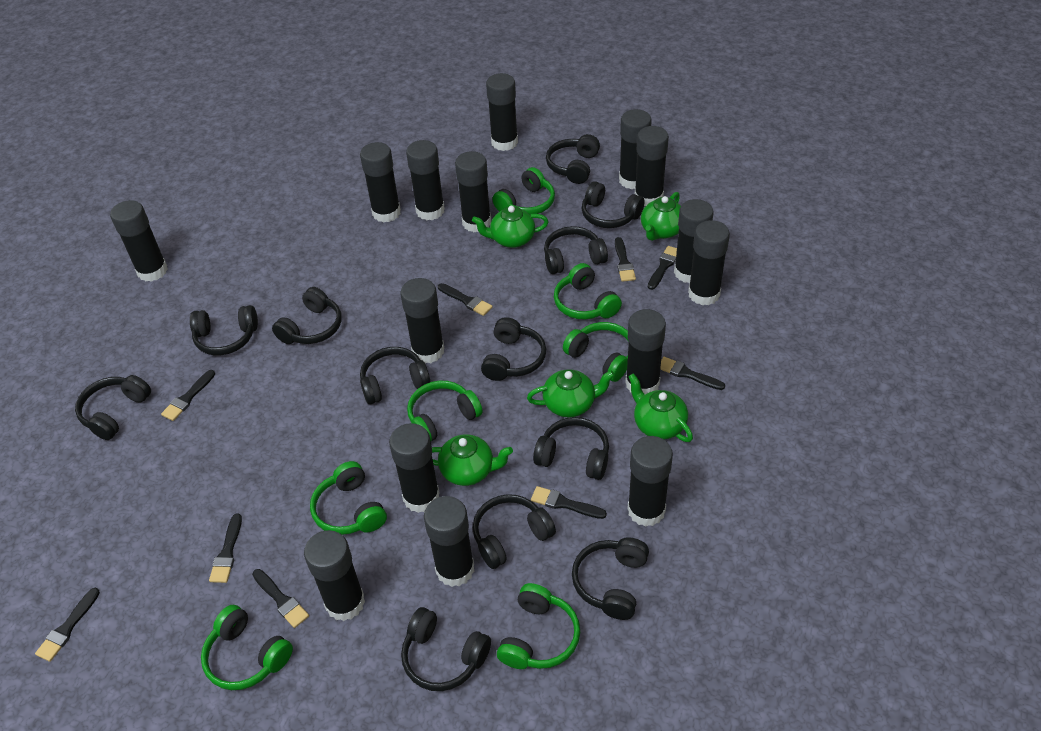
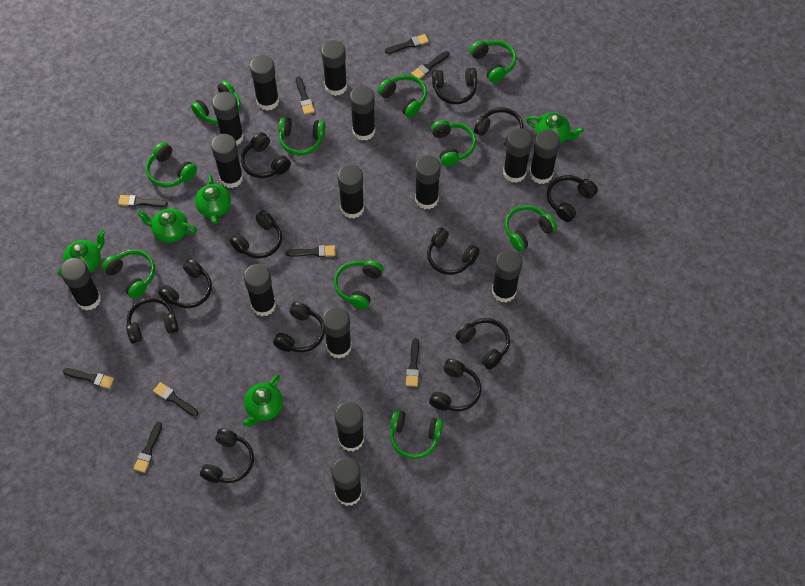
green headphones: 7 -> 10

